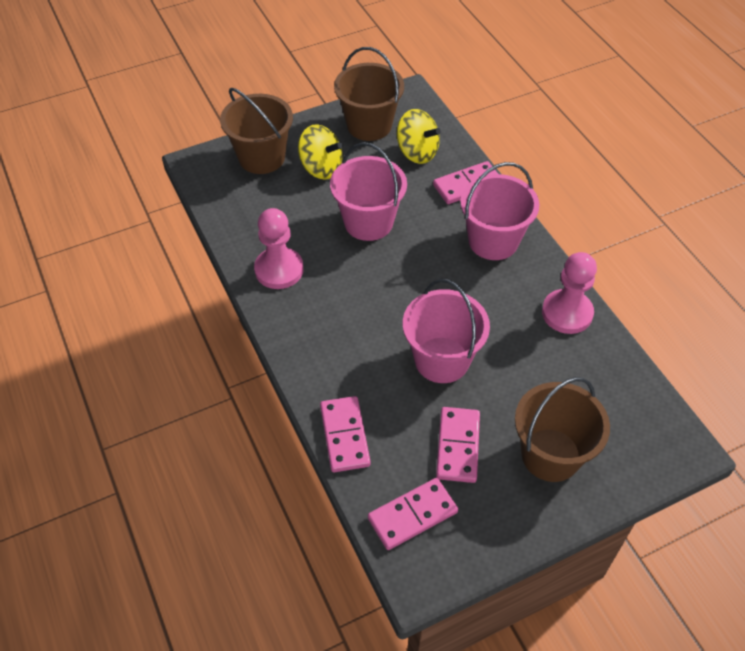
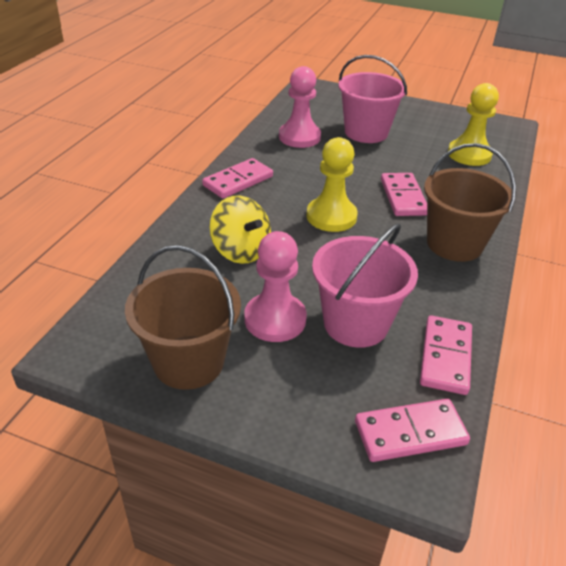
brown bucket: 3 -> 2
pink bucket: 3 -> 2
yellow pawn: 0 -> 2
yellow spinning top: 2 -> 1

